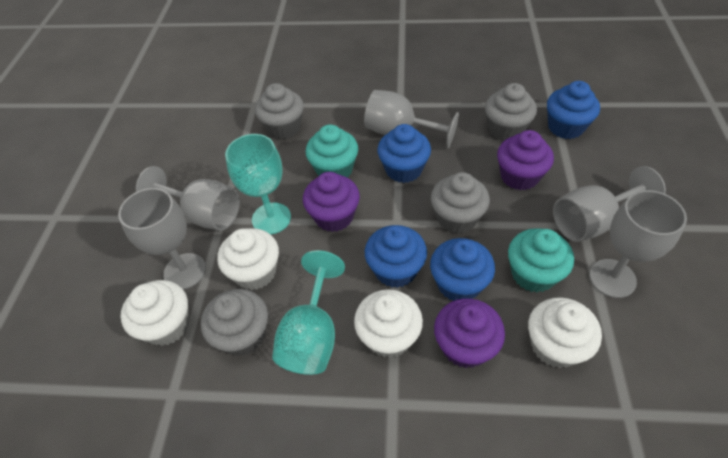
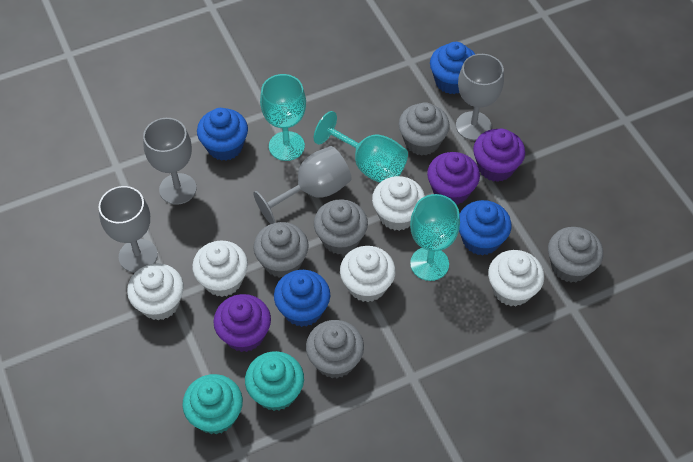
grey cupcake: 4 -> 5
grey goblet: 5 -> 4
turquoise goblet: 2 -> 3
white cupcake: 4 -> 5

